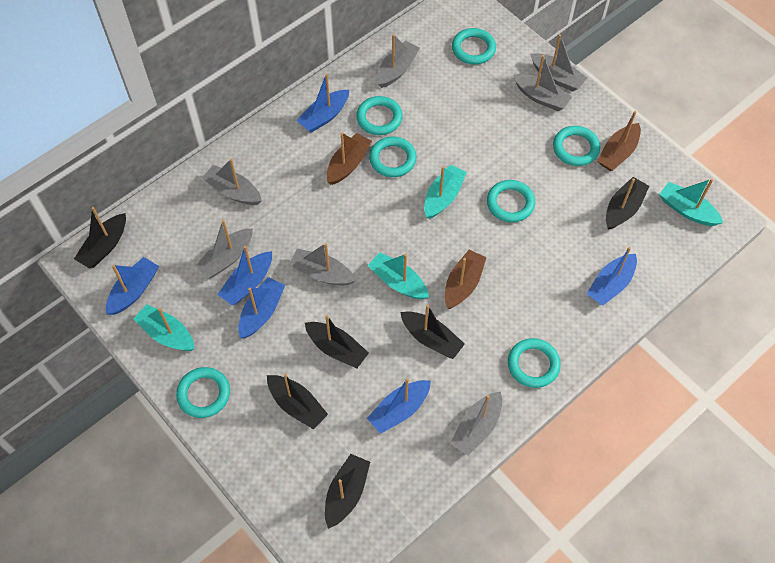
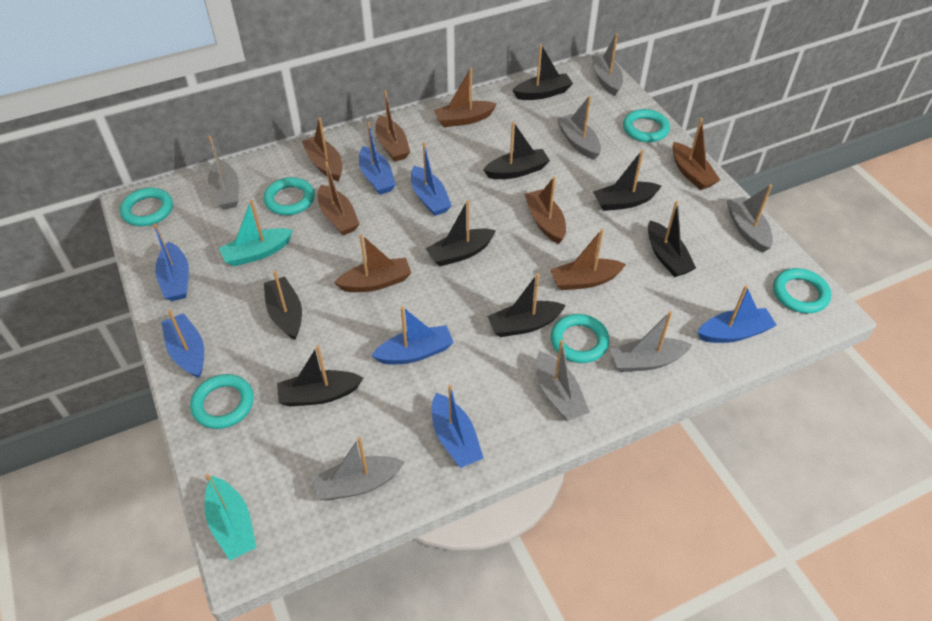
black boat: 6 -> 8
blue boat: 6 -> 7
brown boat: 3 -> 8
turquoise boat: 4 -> 2
turquoise ring: 7 -> 6

